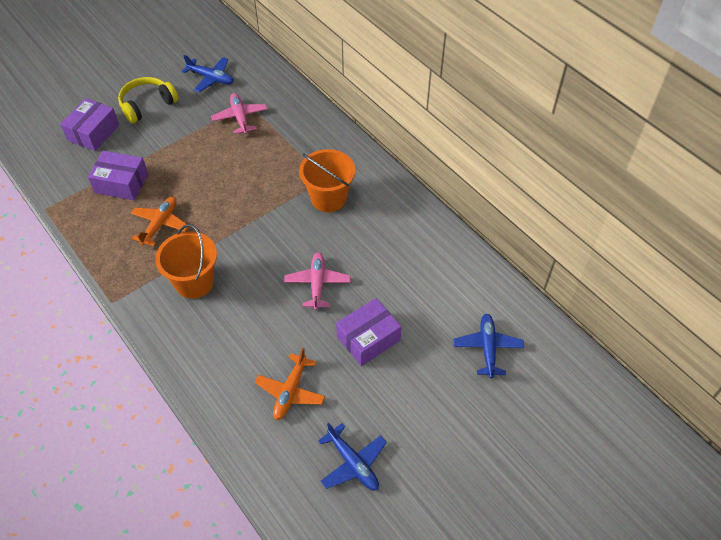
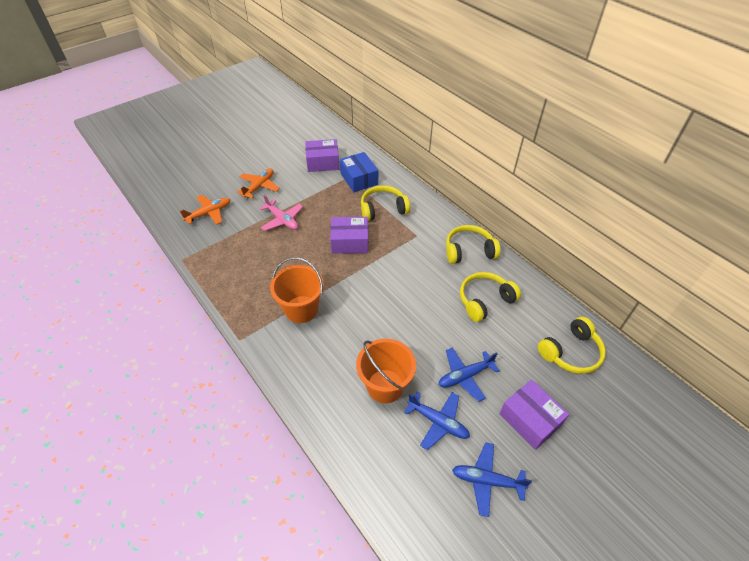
blue box: 0 -> 1
pink plane: 2 -> 1
yellow headphones: 1 -> 4

